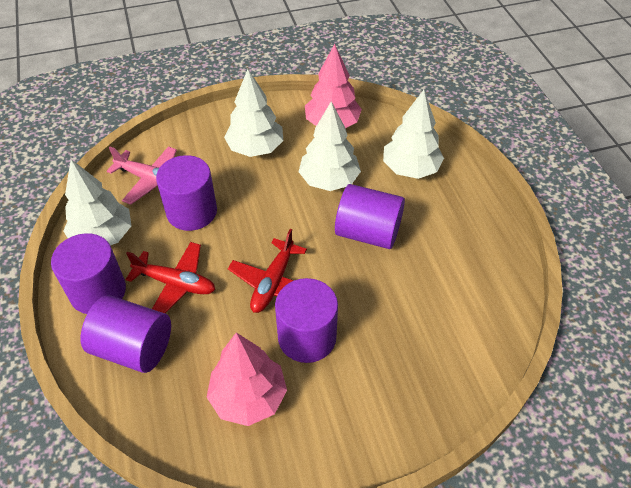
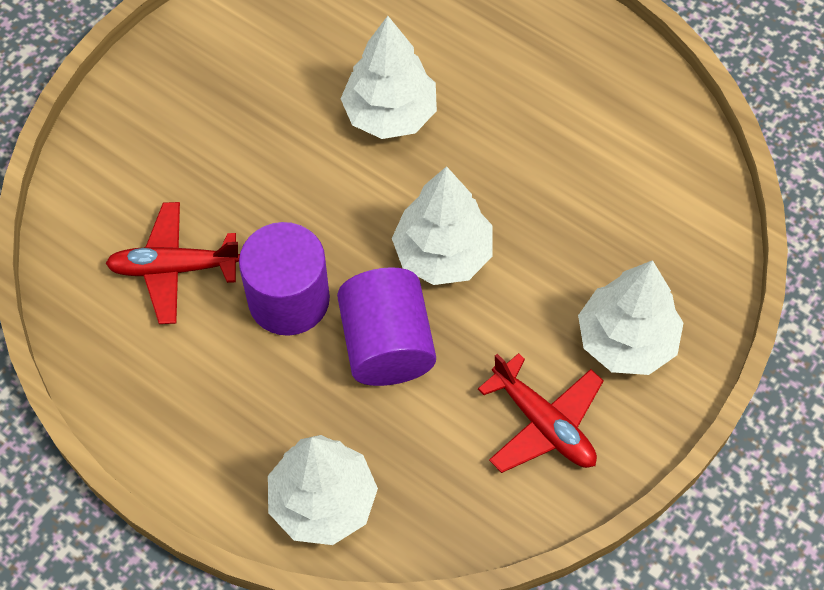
pink plane: 1 -> 0
pink tree: 2 -> 0
purple cylinder: 5 -> 2

